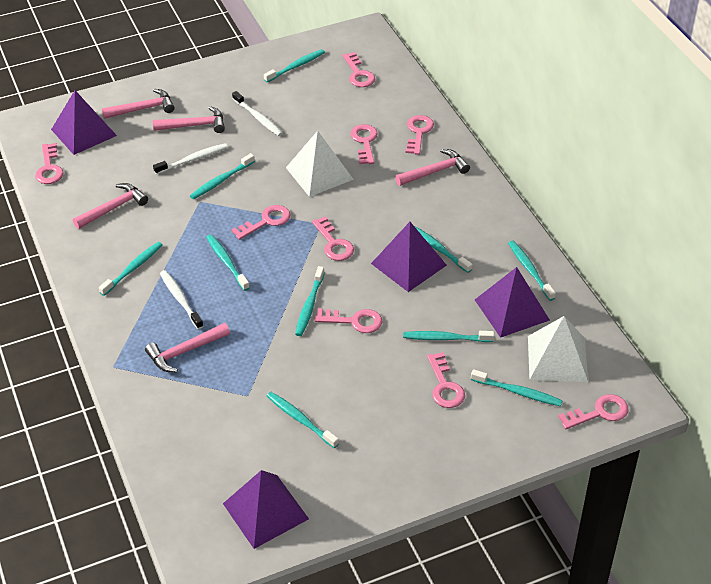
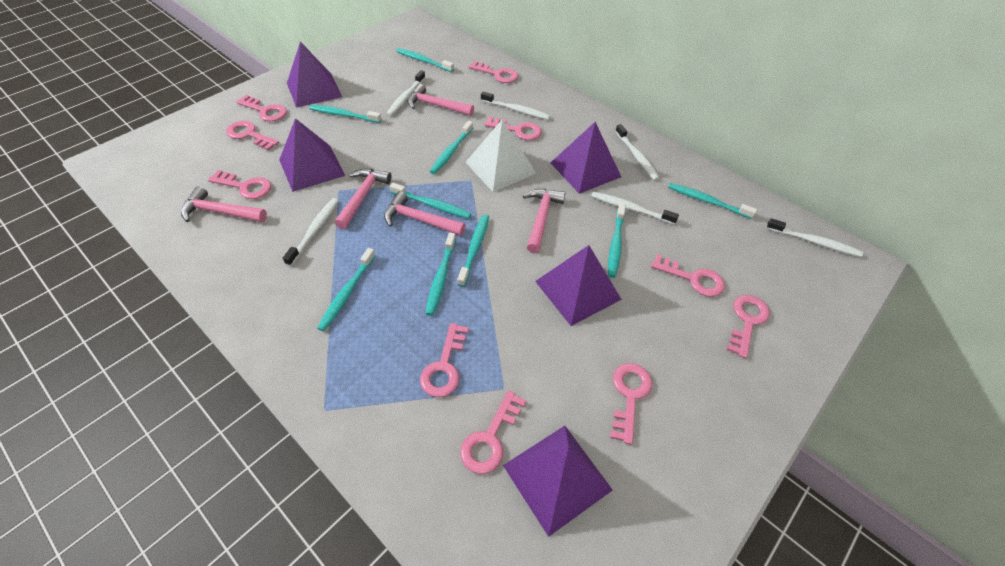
pink key: 9 -> 10
purple pyramid: 4 -> 5
turquoise toothbrush: 10 -> 9
white pyramid: 2 -> 1
white toothbrush: 3 -> 6

